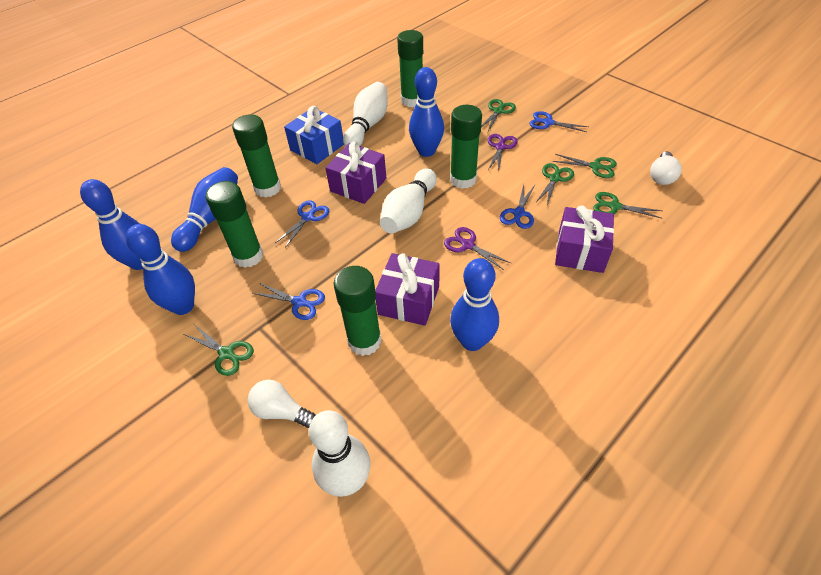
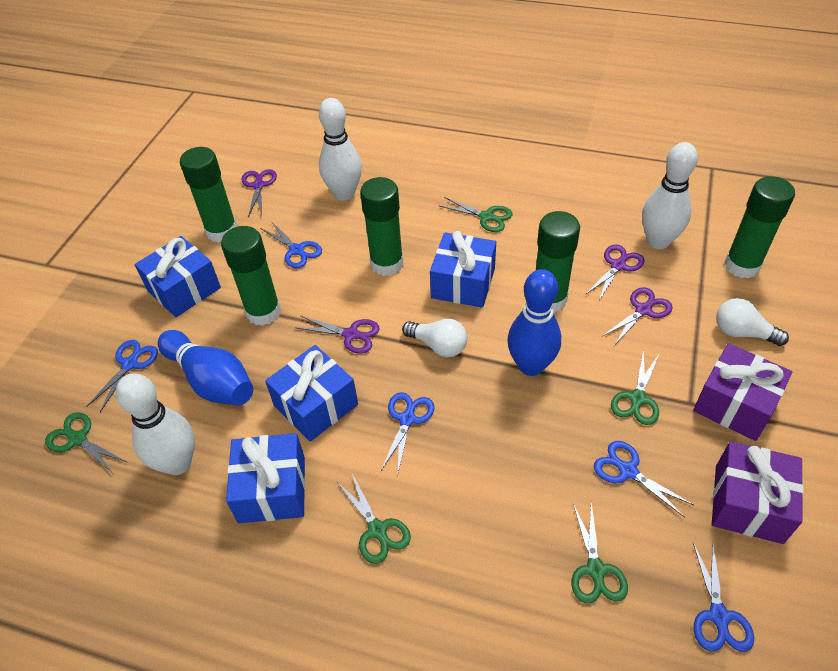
blue bowling pin: 5 -> 2
blue gift: 1 -> 4
blue scissors: 4 -> 5
purple gift: 3 -> 2
purple scissors: 2 -> 4

